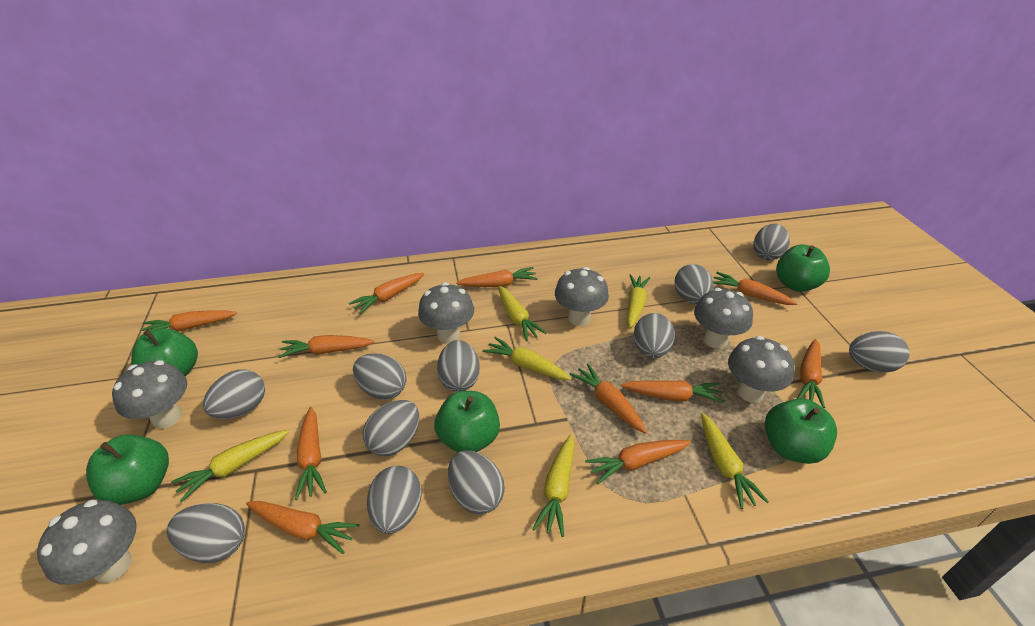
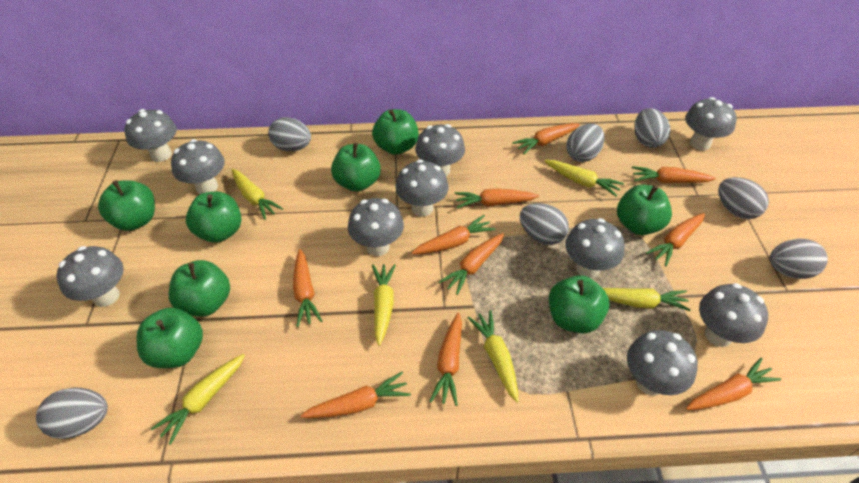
green apple: 5 -> 8
grey egg: 11 -> 7
grey mushroom: 6 -> 10
orange carrot: 11 -> 10

